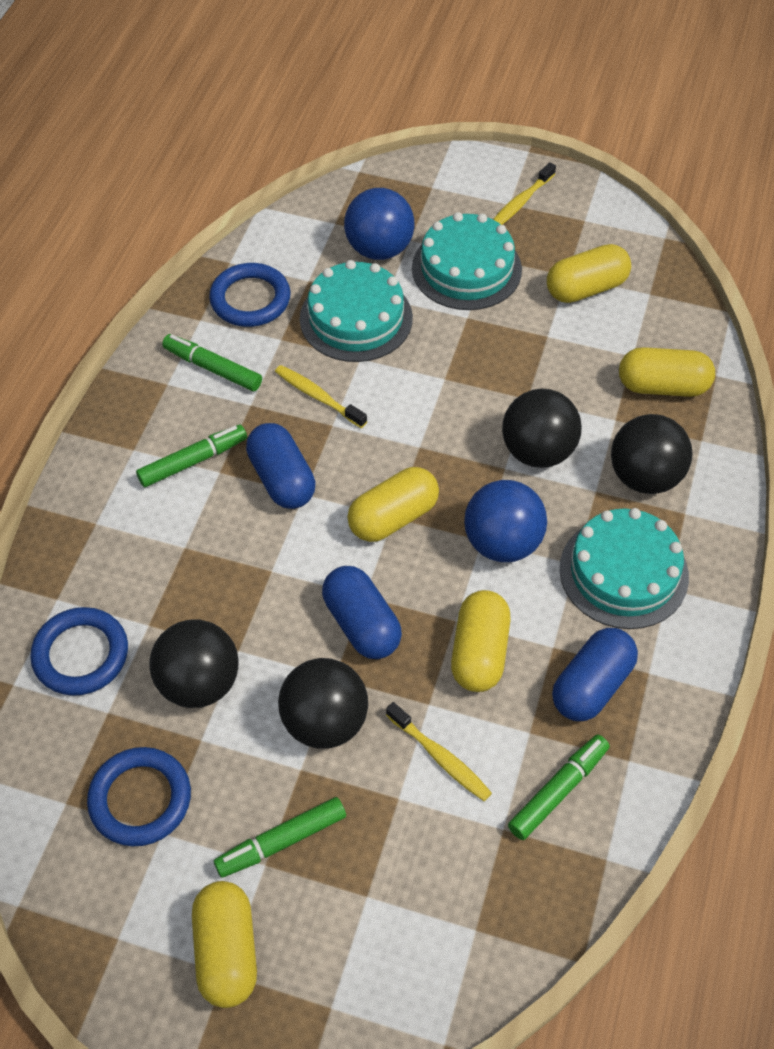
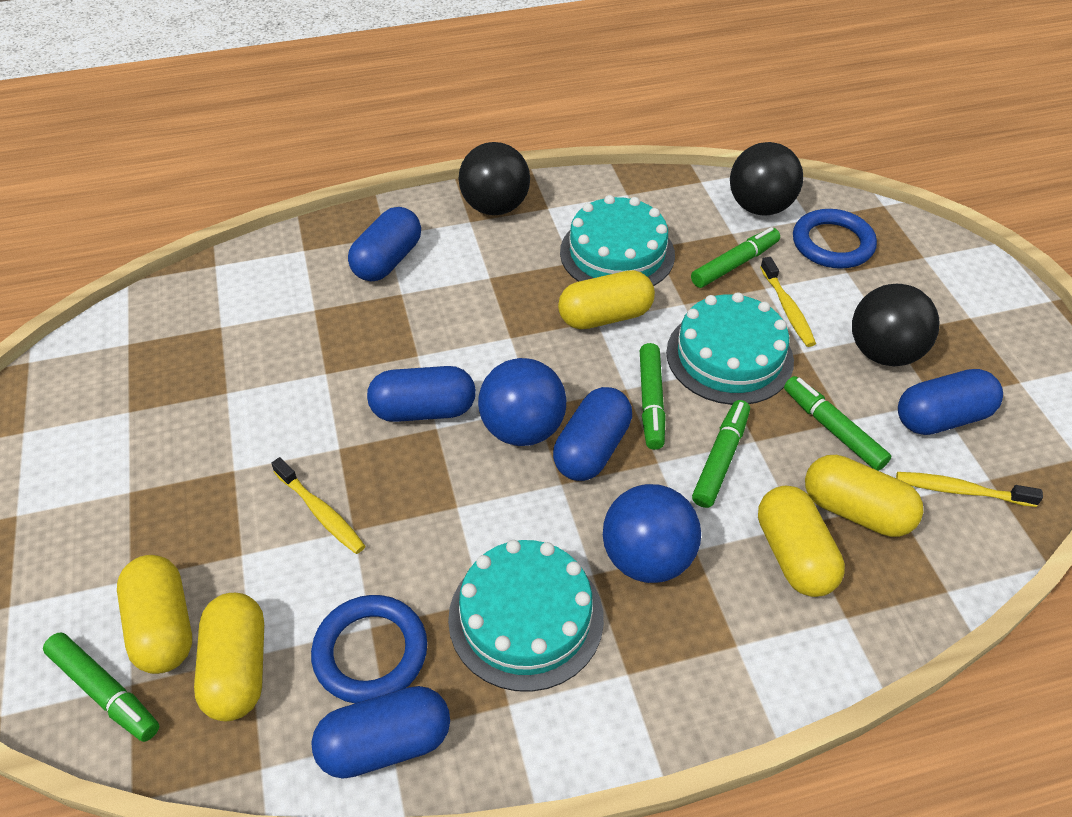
black ball: 4 -> 3
blue capsule: 3 -> 5
blue ring: 3 -> 2
green marker: 4 -> 5

